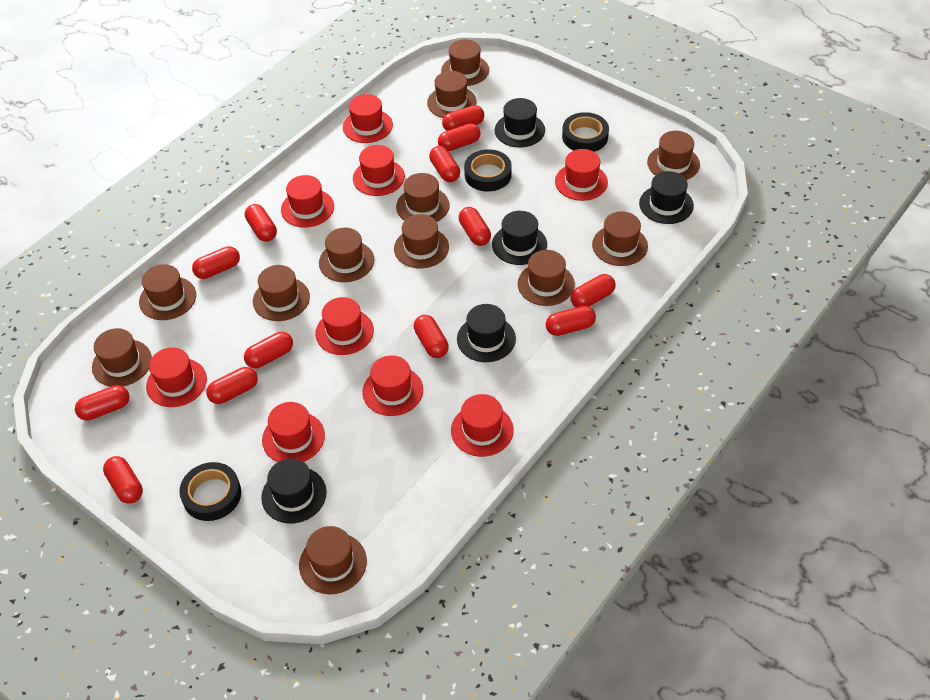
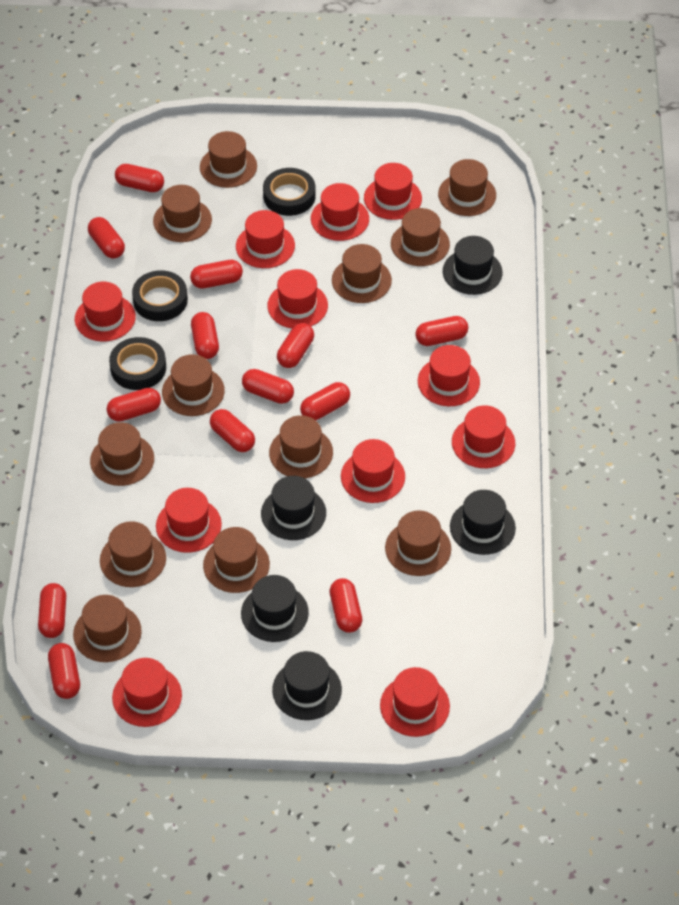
red hat: 9 -> 11

